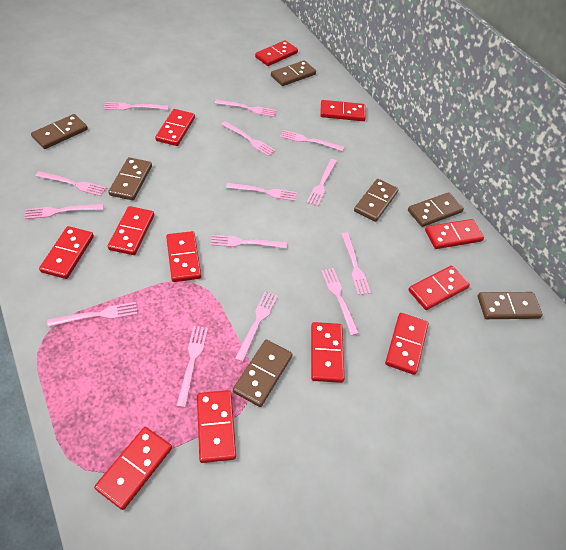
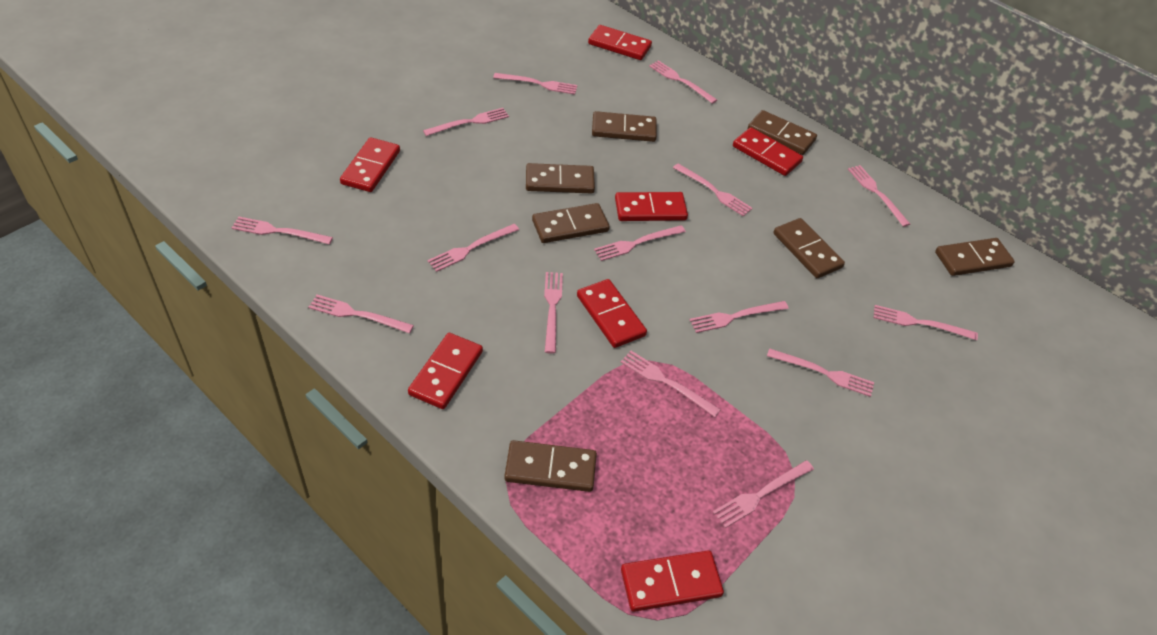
pink fork: 14 -> 15
red domino: 12 -> 7

